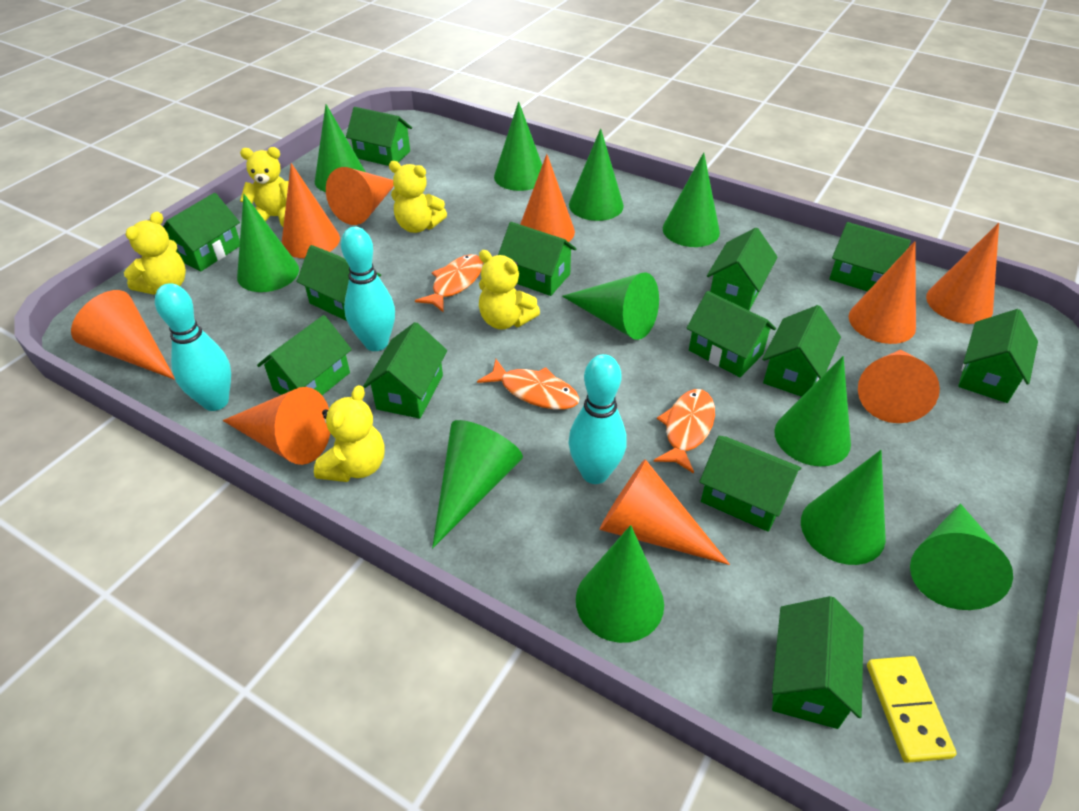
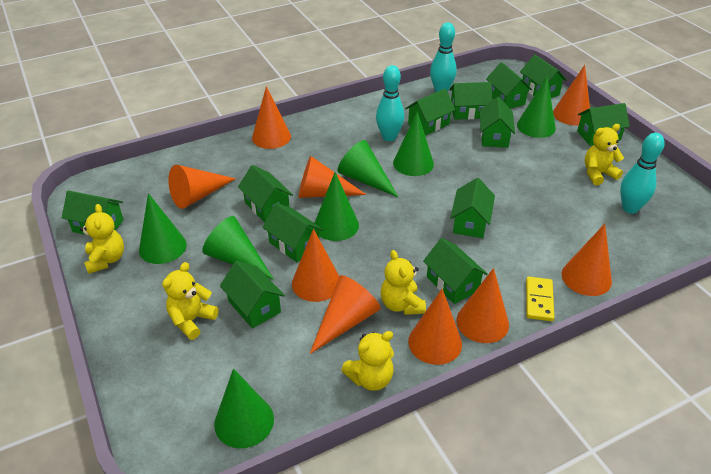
green cone: 11 -> 7
green house: 13 -> 12
orange fish: 3 -> 0

